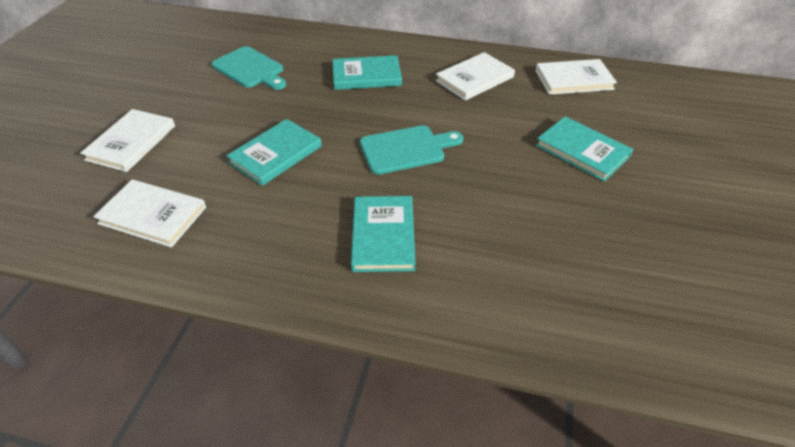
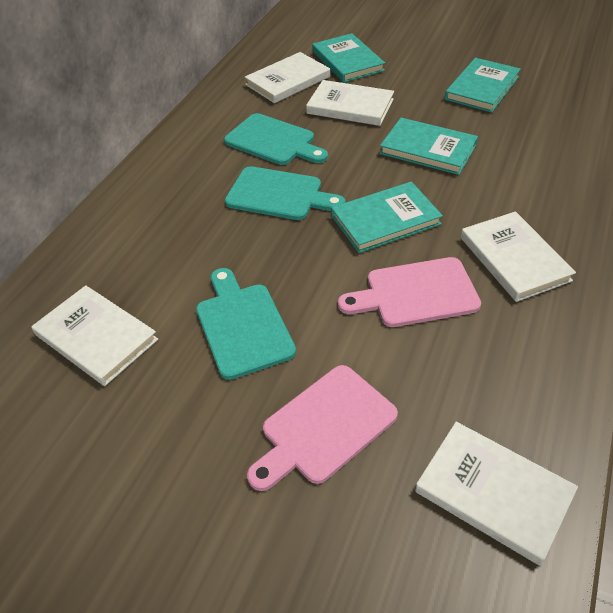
pink cutting board: 0 -> 2
turquoise cutting board: 2 -> 3
white book: 4 -> 5

